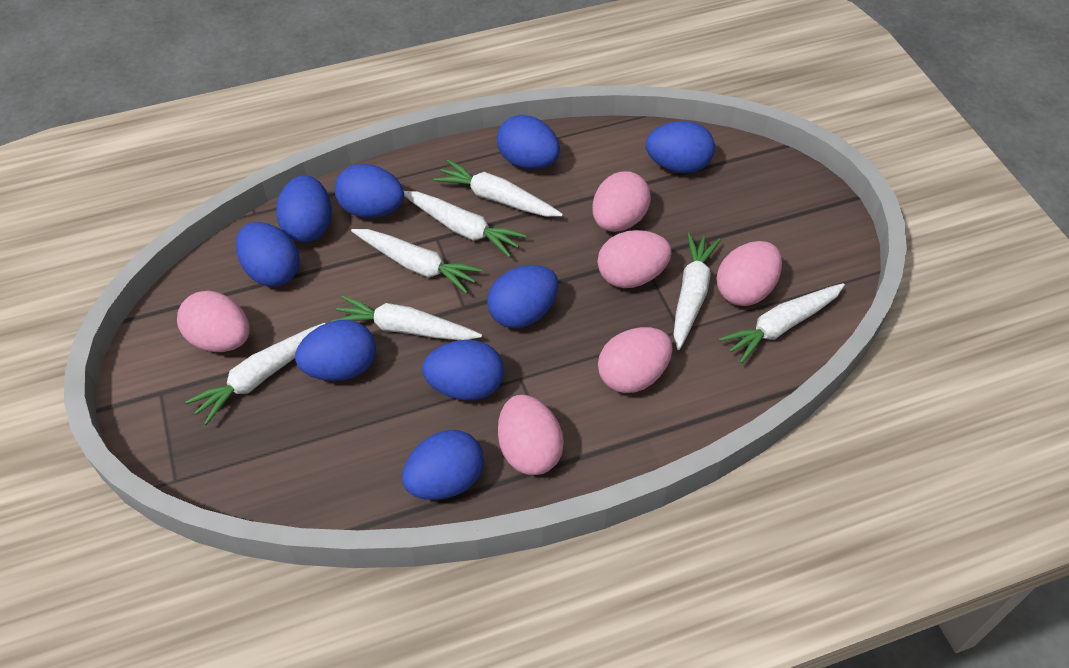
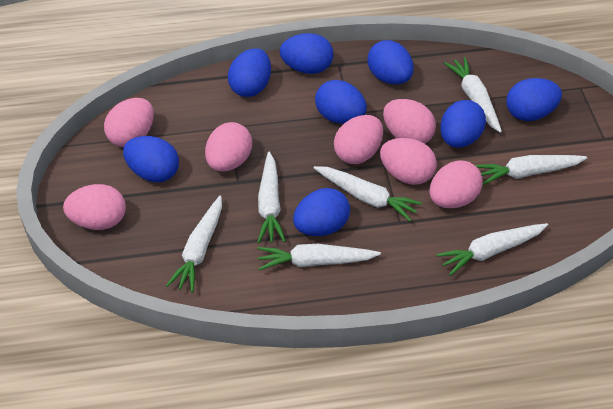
blue egg: 9 -> 8
pink egg: 6 -> 7

